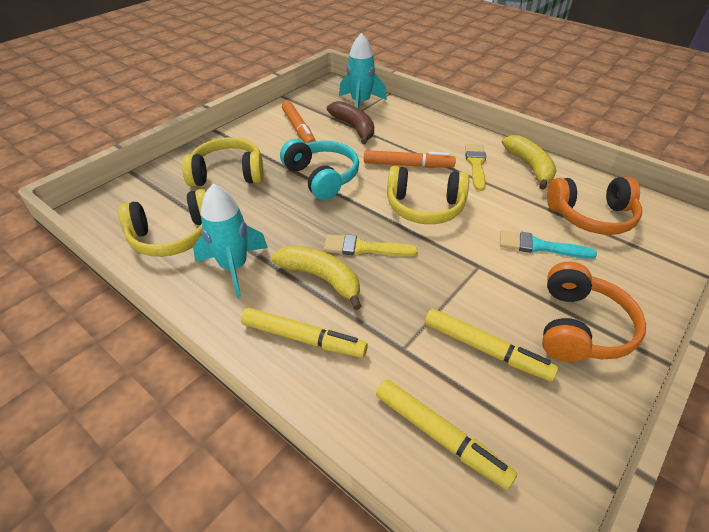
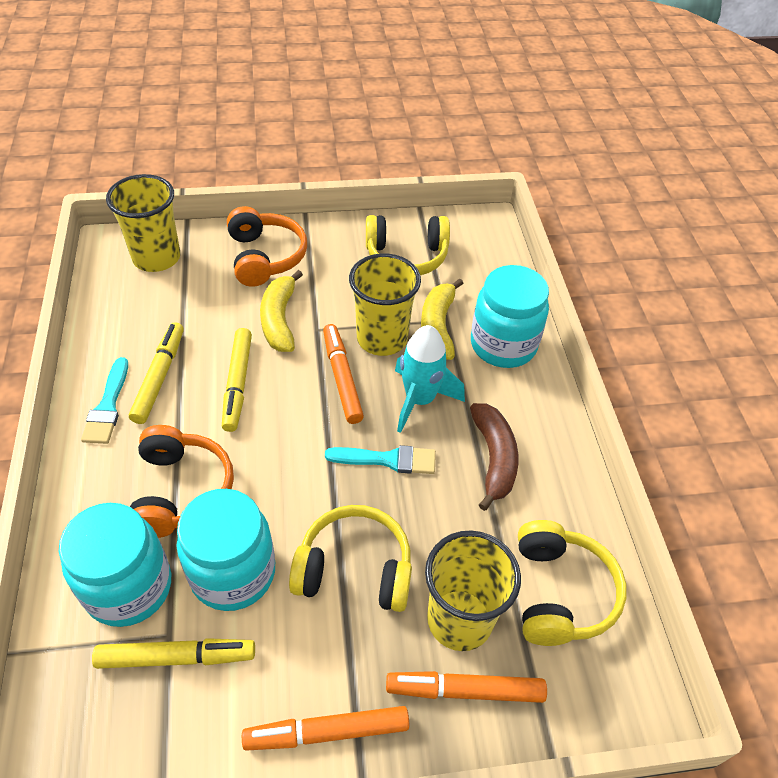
orange marker: 2 -> 3
turquoise brush: 1 -> 2
turquoise headphones: 1 -> 0
turquoise jar: 0 -> 3
turquoise rocket: 2 -> 1
yellow brush: 2 -> 0
yellow cup: 0 -> 3

